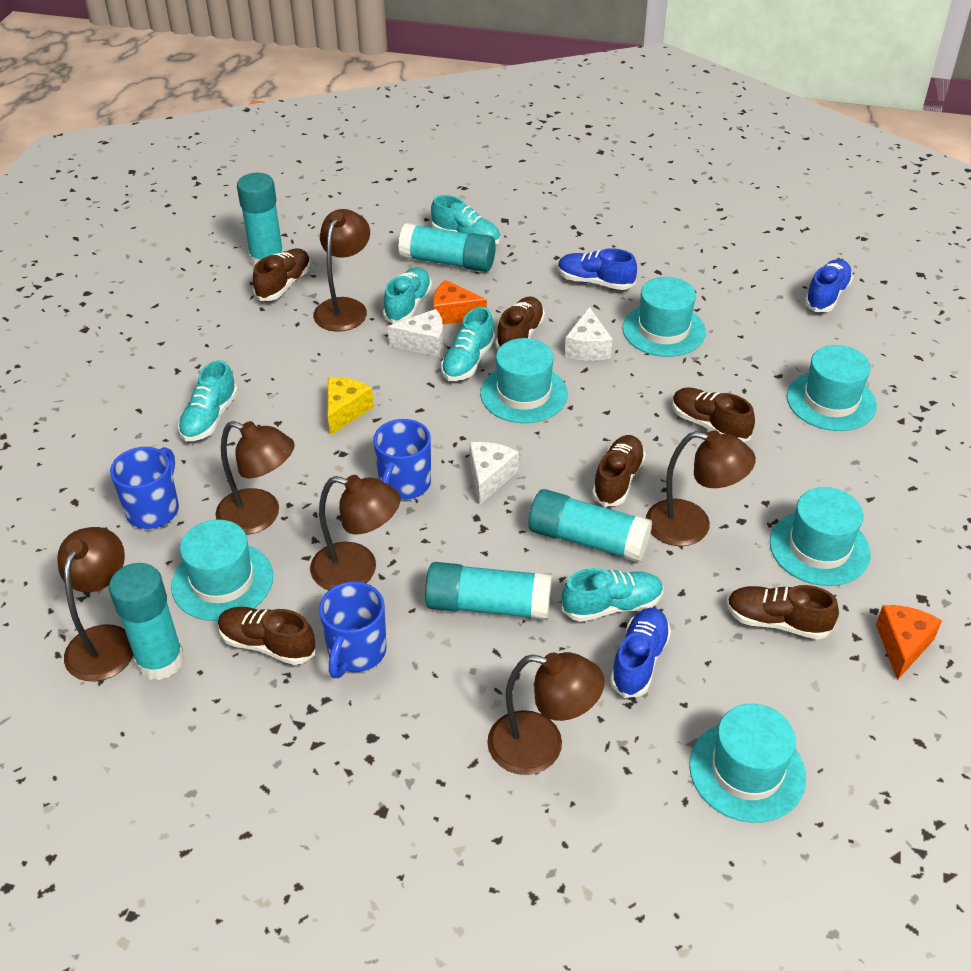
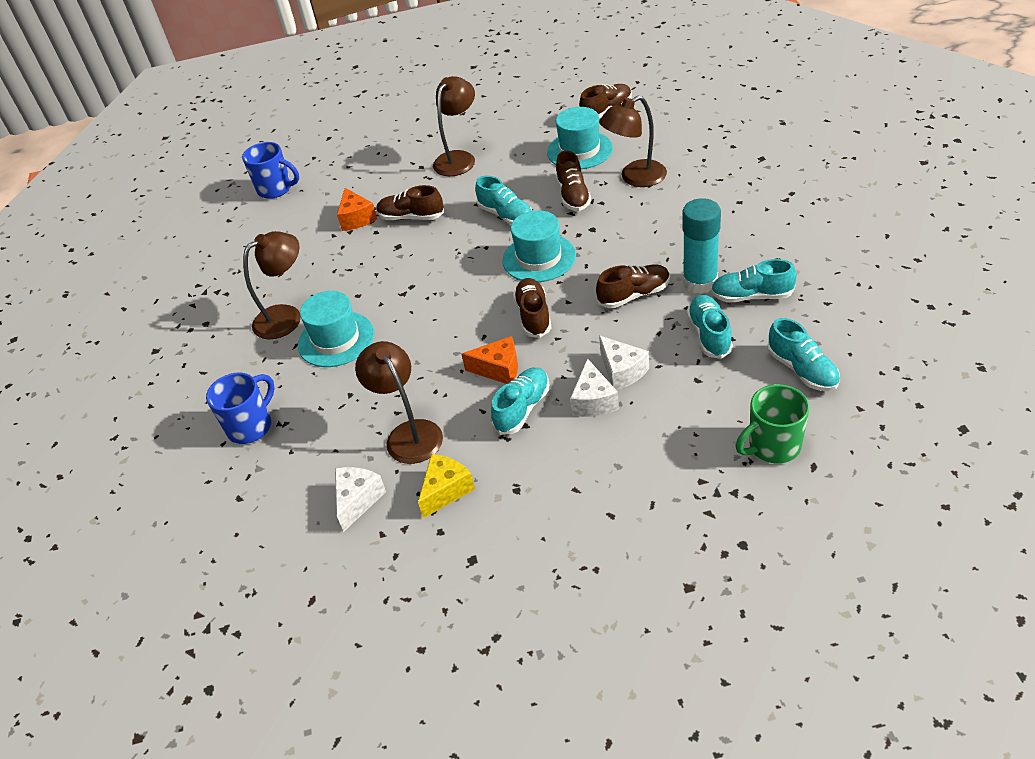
blue mug: 3 -> 2
blue shoe: 3 -> 0
brown lamp: 6 -> 4
brown shoe: 6 -> 5
green mug: 0 -> 1
turquoise glue stick: 5 -> 1
turquoise hat: 6 -> 3

